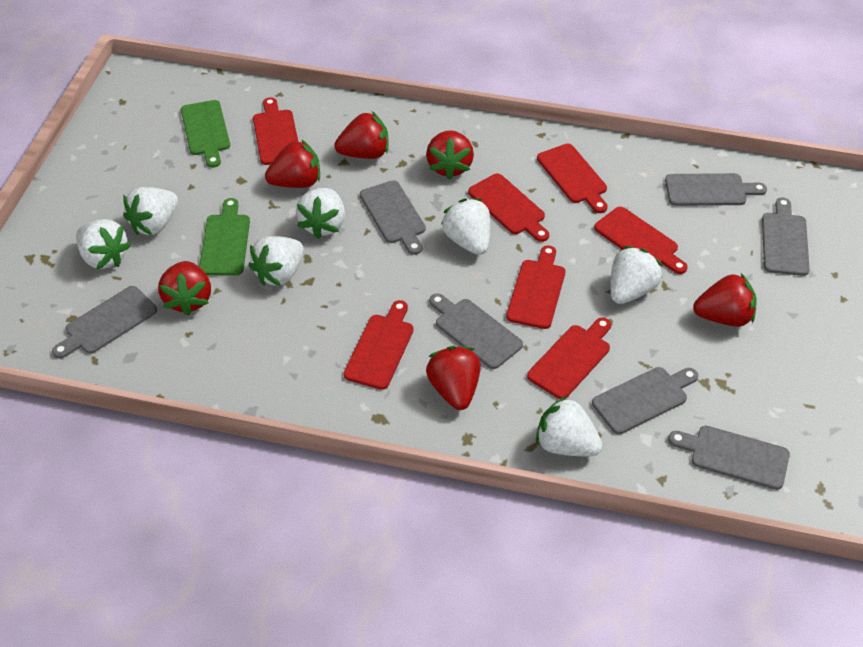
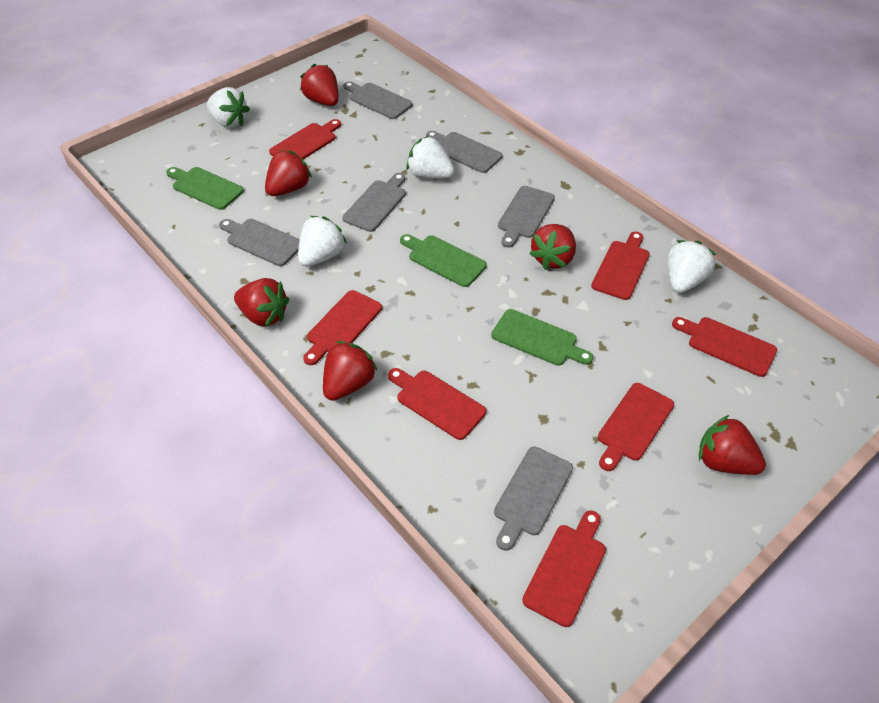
green cutting board: 2 -> 3
grey cutting board: 7 -> 6
white strawberry: 7 -> 4

